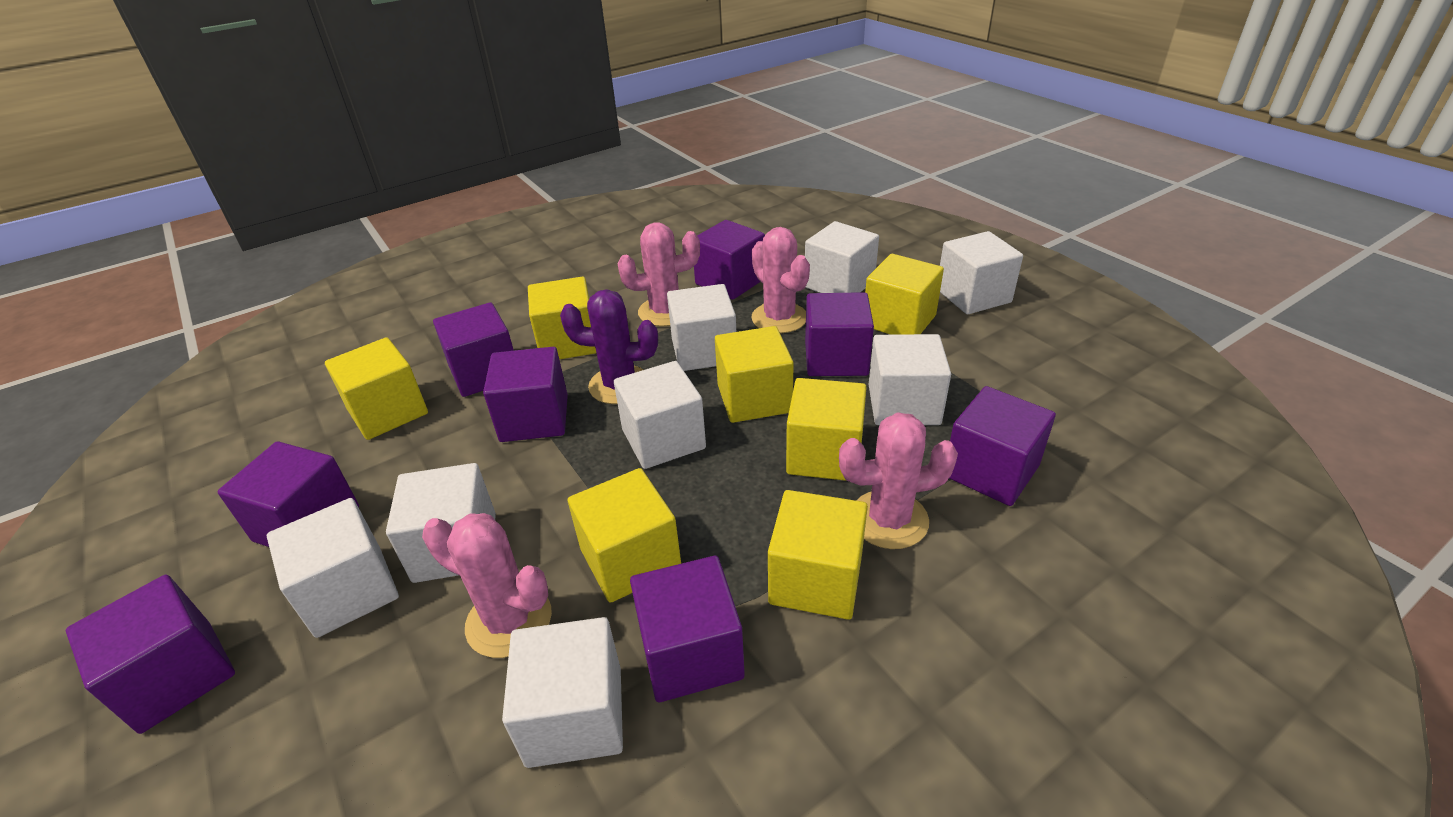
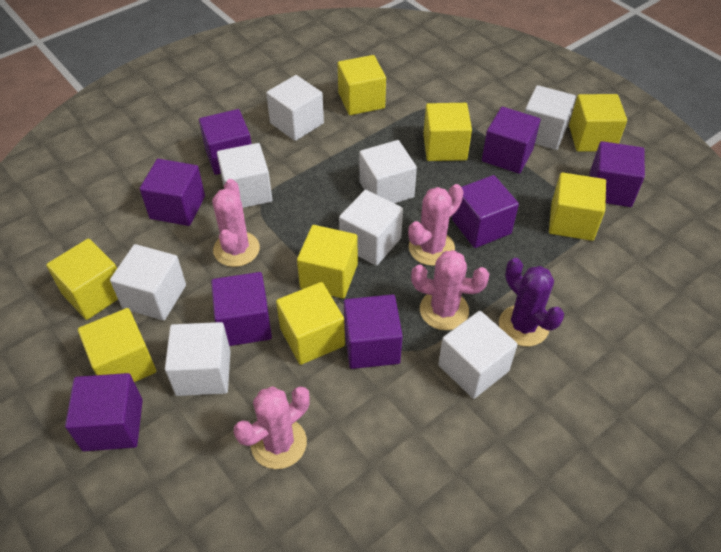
yellow cube: 7 -> 8

